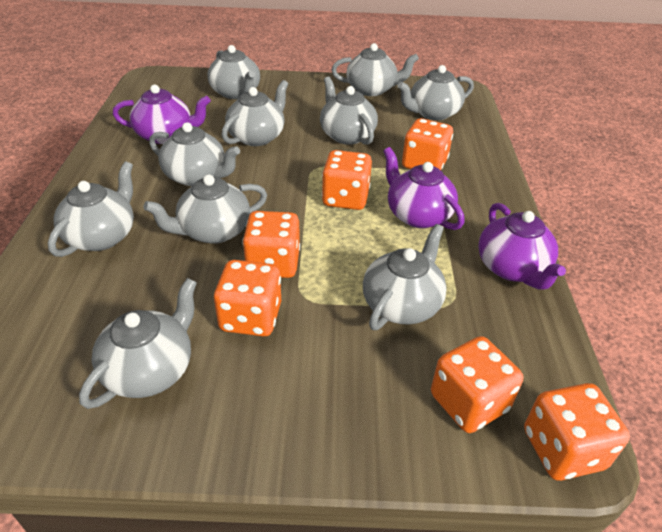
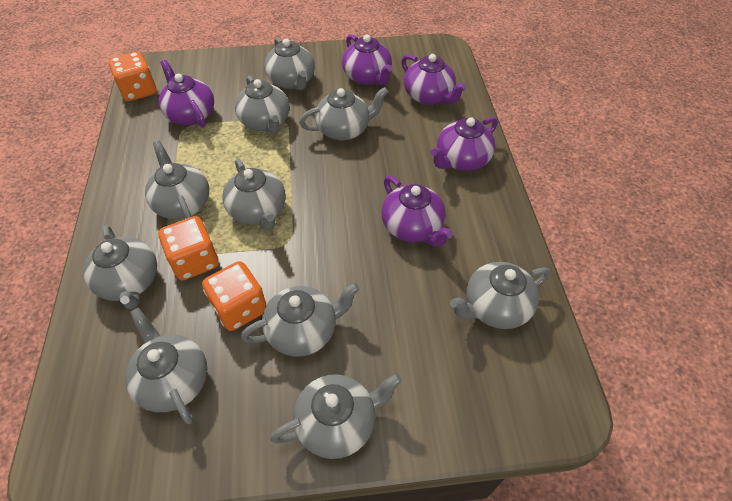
orange dice: 6 -> 3
purple teapot: 3 -> 5

